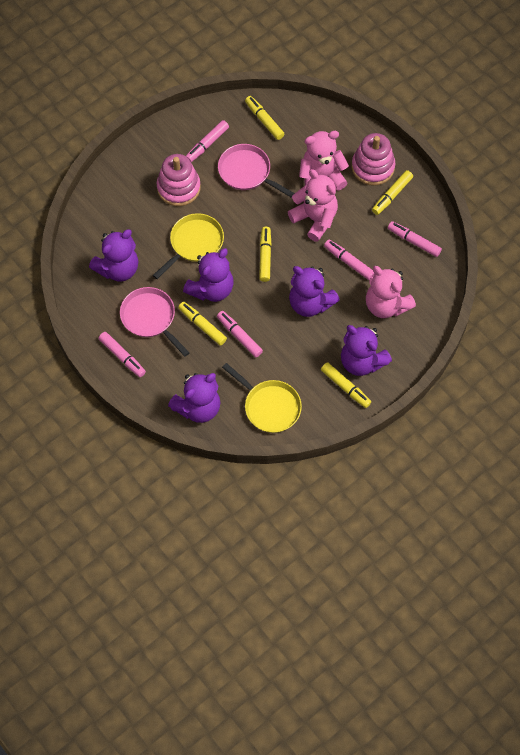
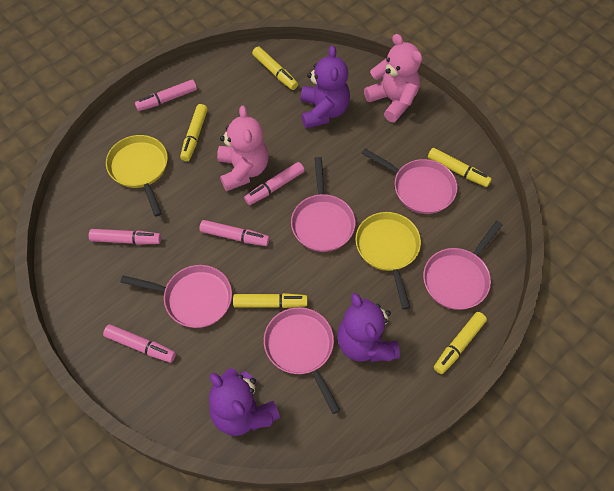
pink pan: 2 -> 5
pink stacking toy: 2 -> 0
pink teddy bear: 3 -> 2
purple teddy bear: 5 -> 3

